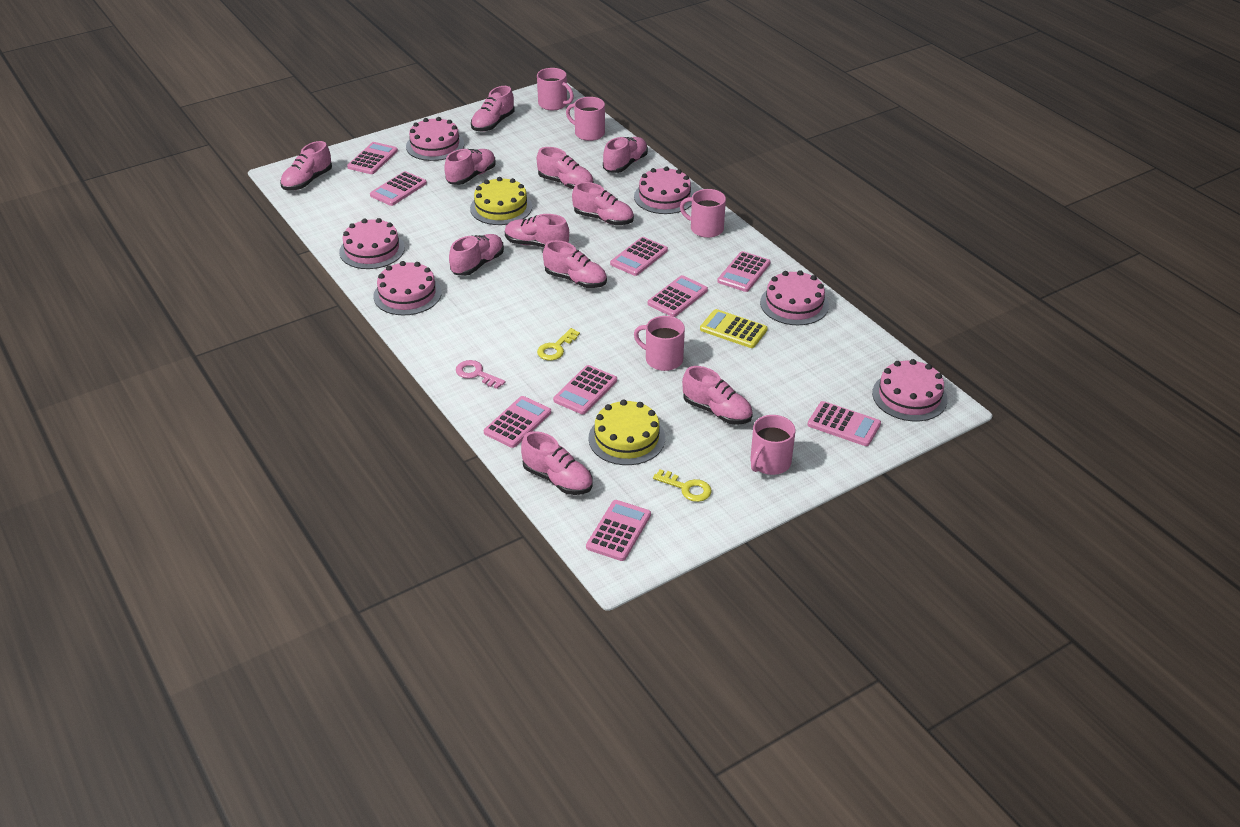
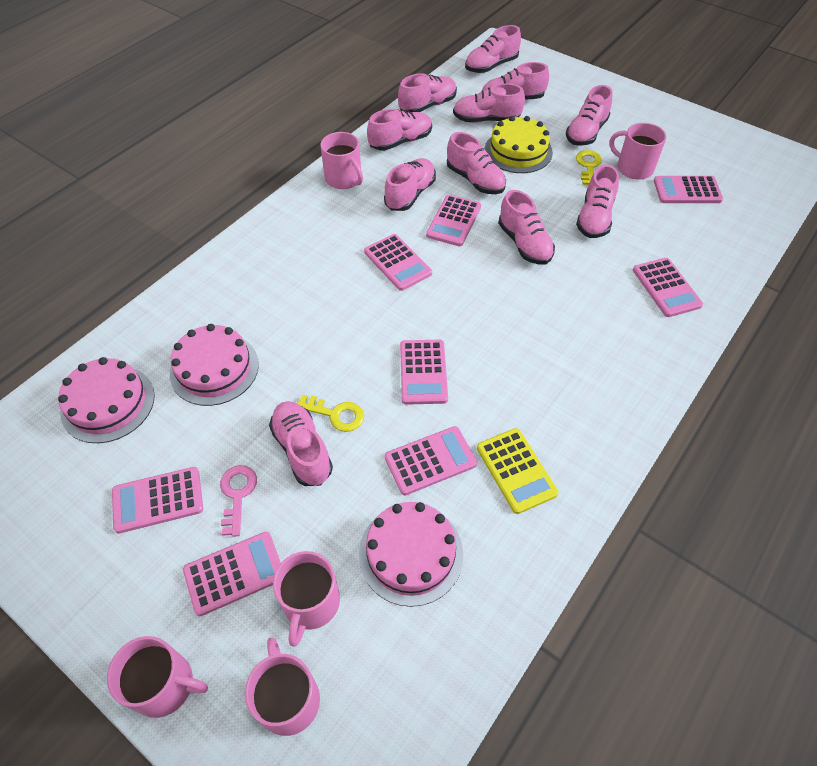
pink cake: 6 -> 3
pink calculator: 9 -> 8
yellow cake: 2 -> 1

